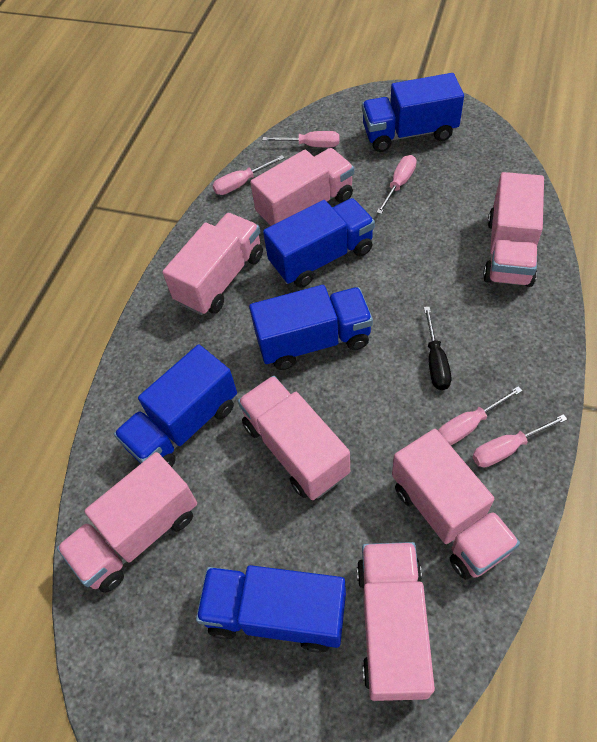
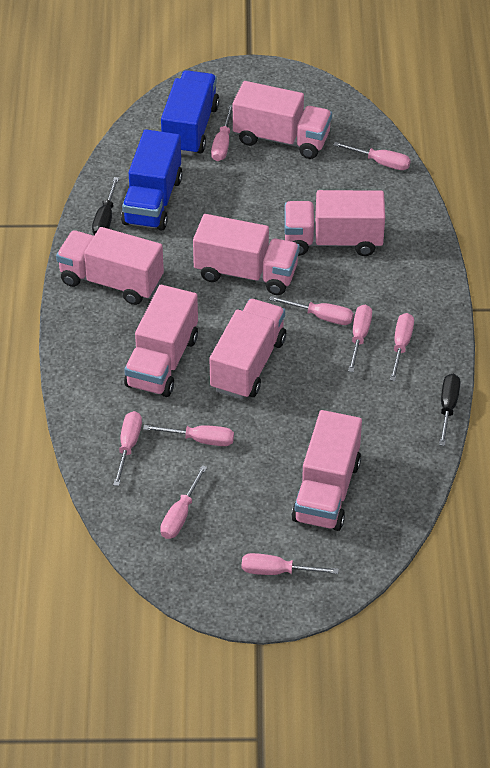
black screwdriver: 1 -> 2
blue truck: 5 -> 2
pink screwdriver: 5 -> 9

